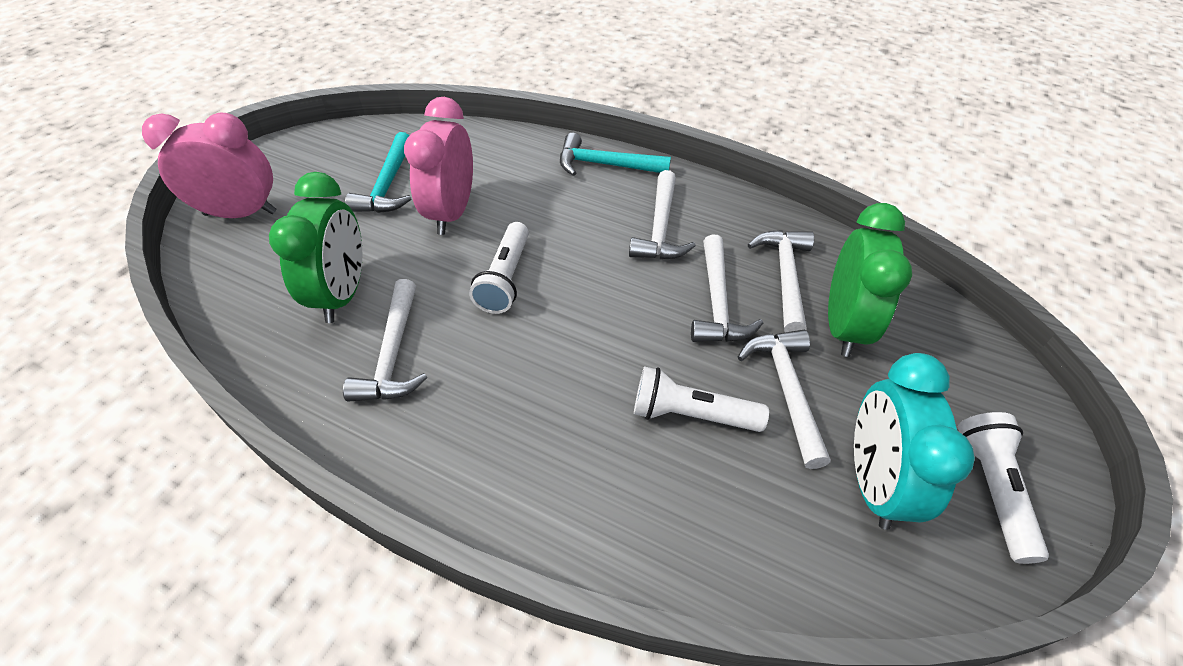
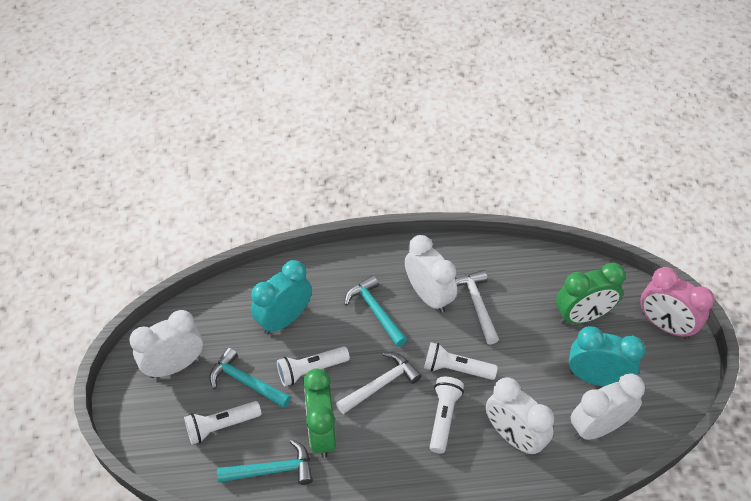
pink clock: 2 -> 1
turquoise clock: 1 -> 2
turquoise hammer: 2 -> 3
white clock: 0 -> 4
white flashlight: 3 -> 4
white hammer: 5 -> 2

